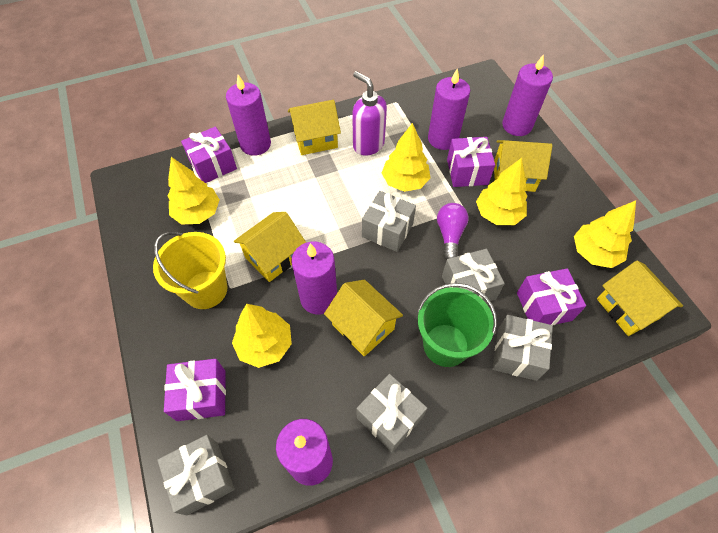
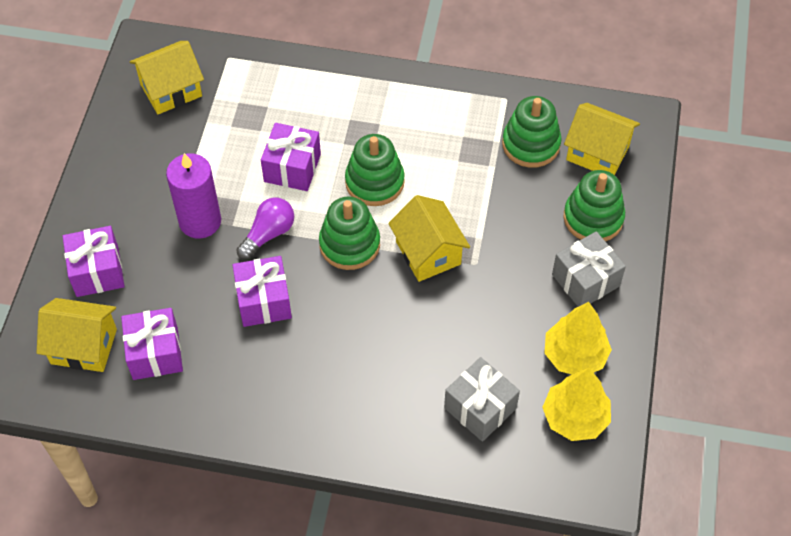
green bucket: 1 -> 0
green stacking toy: 0 -> 4
grey gift: 5 -> 2
purple candle: 5 -> 1
purple soap dispenser: 1 -> 0
yellow bucket: 1 -> 0
yellow house: 5 -> 4
yellow tree: 5 -> 2

